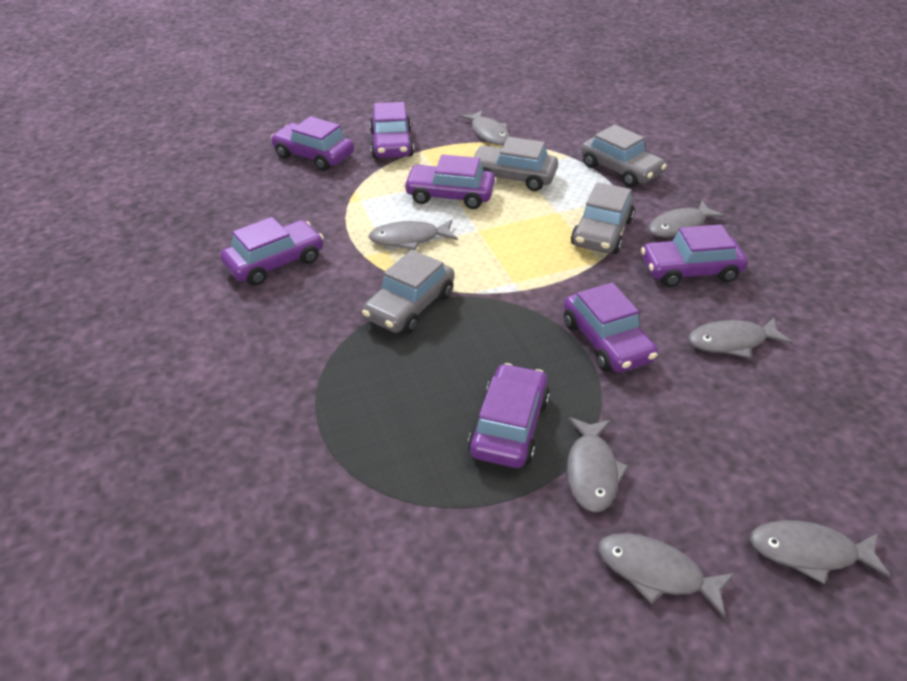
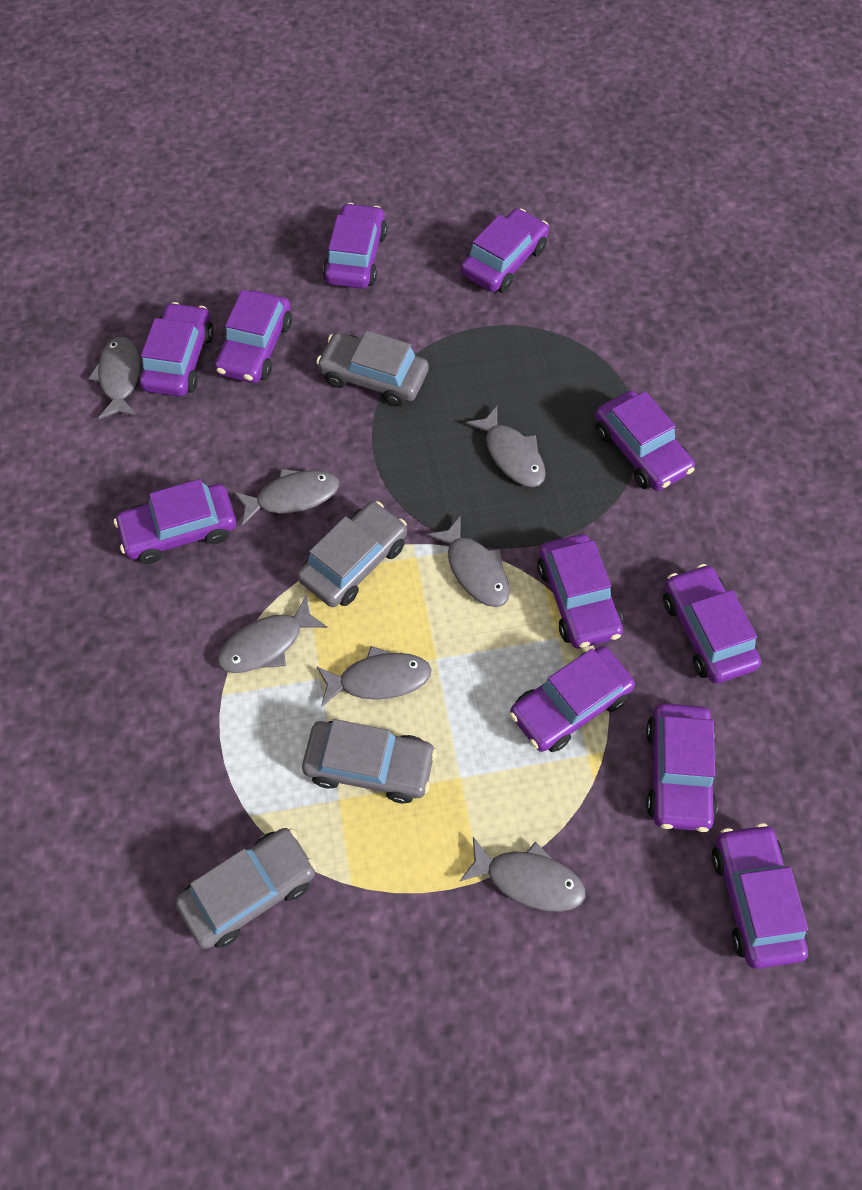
purple car: 7 -> 11

